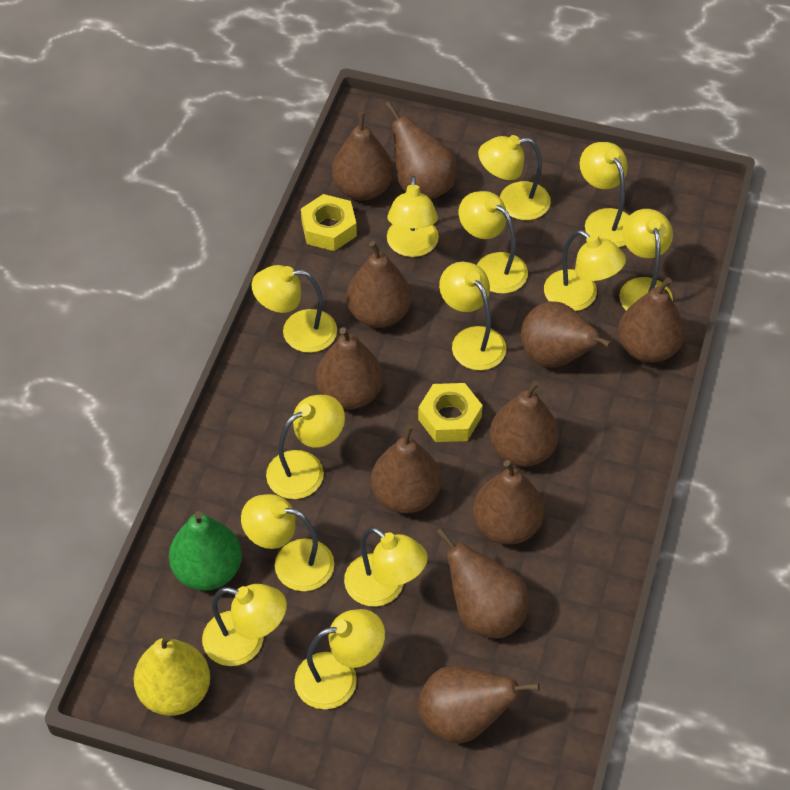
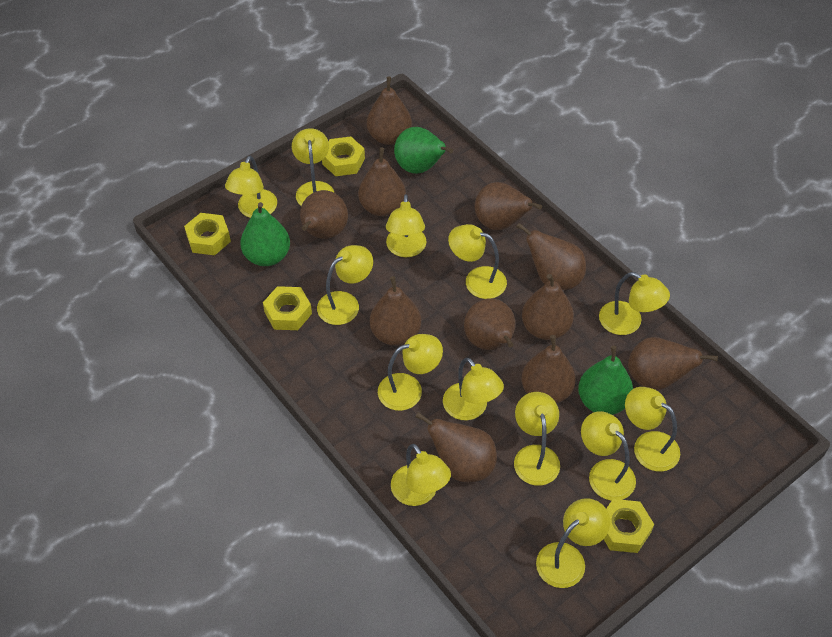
green pear: 1 -> 3
yellow nut: 2 -> 4
yellow pear: 1 -> 0

